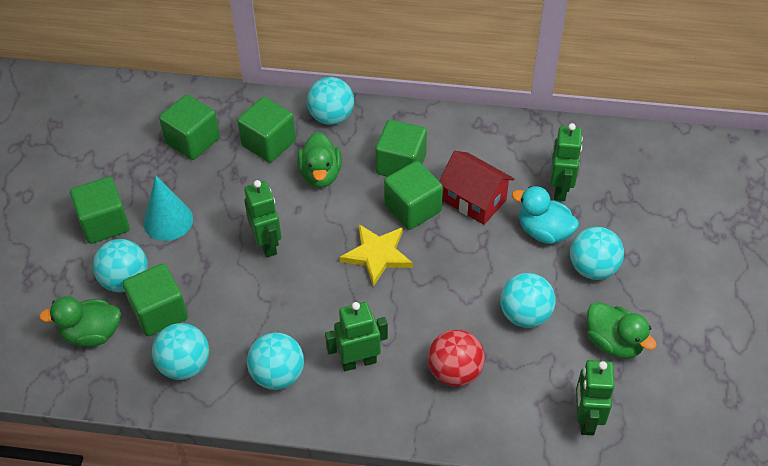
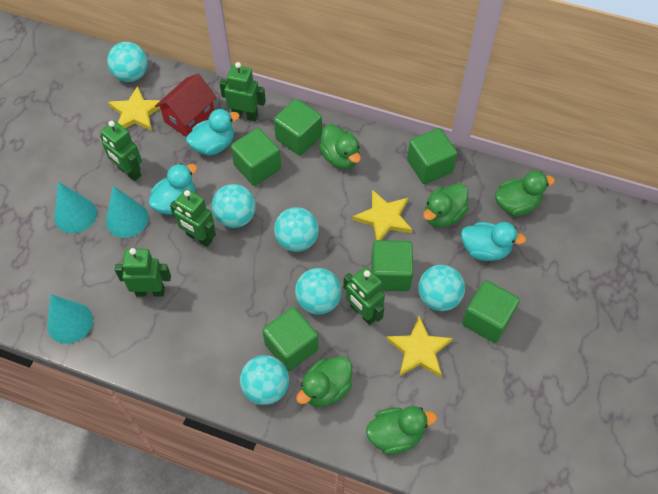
green duck: 3 -> 5
green robot: 4 -> 5
red ball: 1 -> 0
turquoise cone: 1 -> 3
turquoise duck: 1 -> 3
yellow star: 1 -> 3

